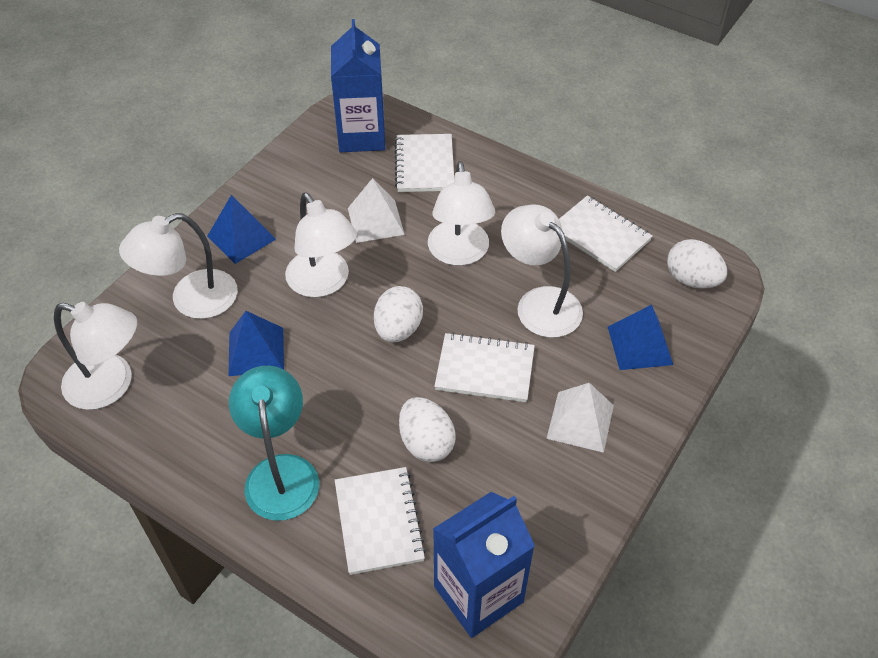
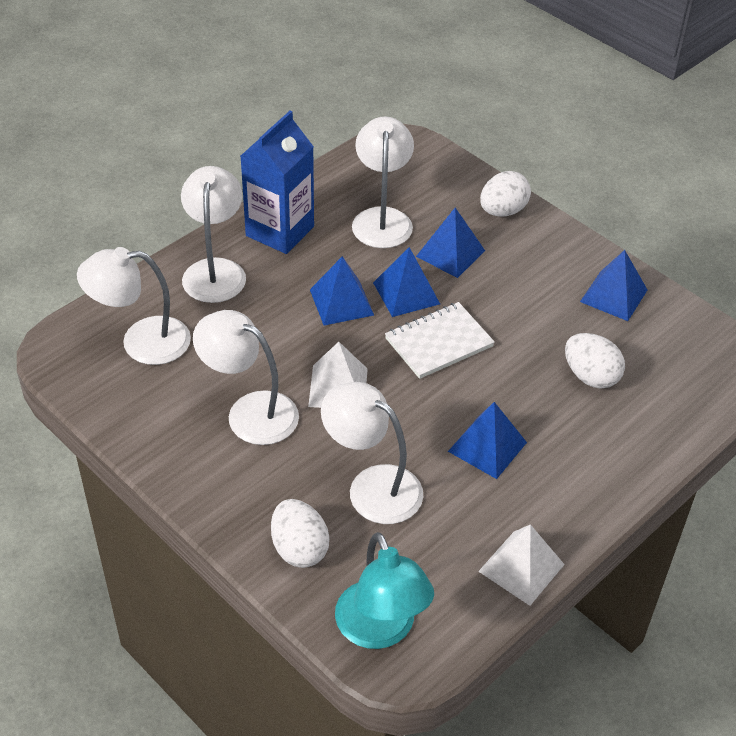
blue carton: 2 -> 1
blue pyramid: 3 -> 5
white notebook: 4 -> 1

